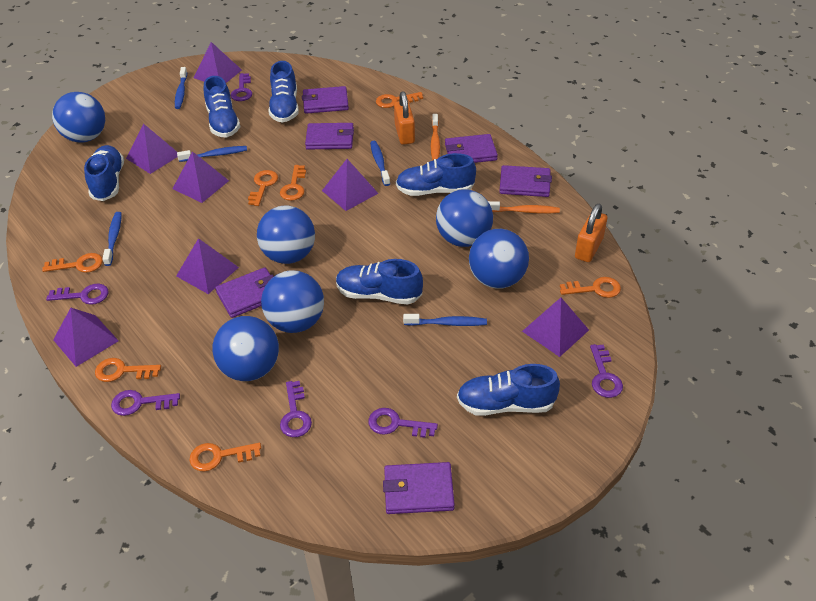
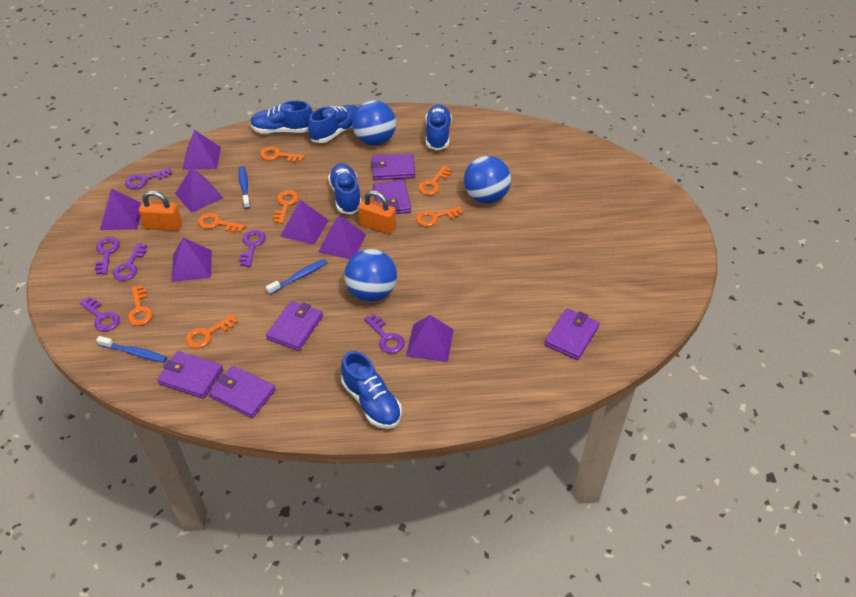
blue ball: 6 -> 3
blue shoe: 6 -> 5
blue toothbrush: 5 -> 3
orange toothbrush: 2 -> 0

